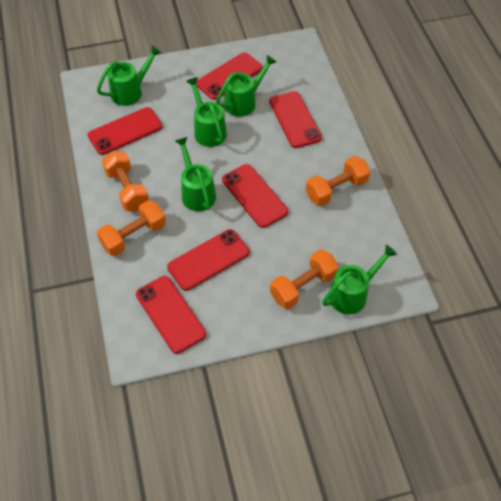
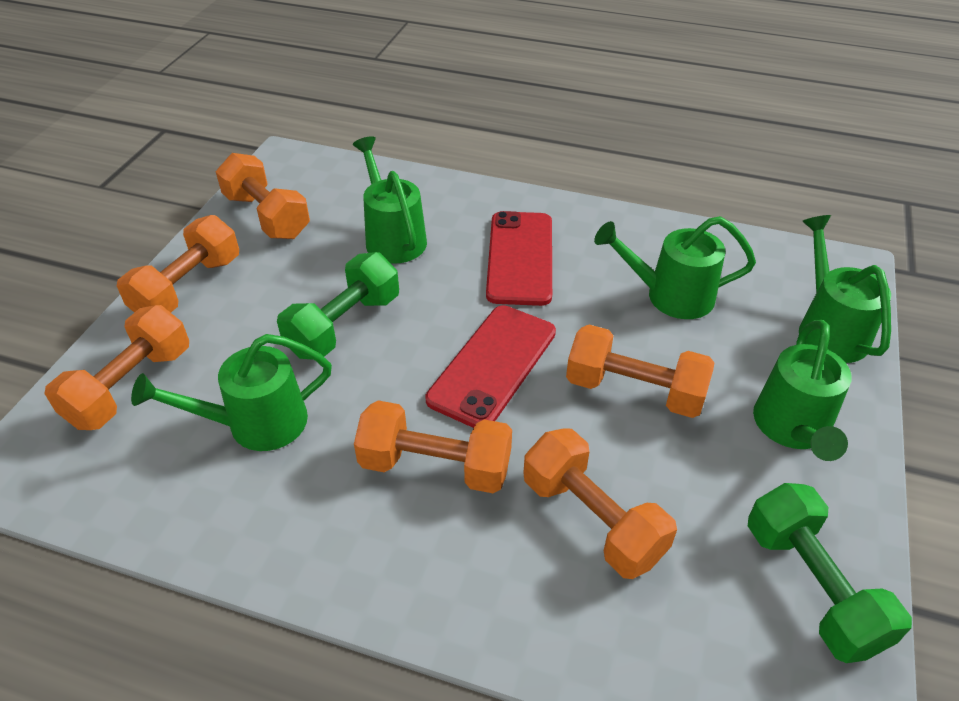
green dumbbell: 0 -> 2
orange dumbbell: 4 -> 6
red phone: 6 -> 2

